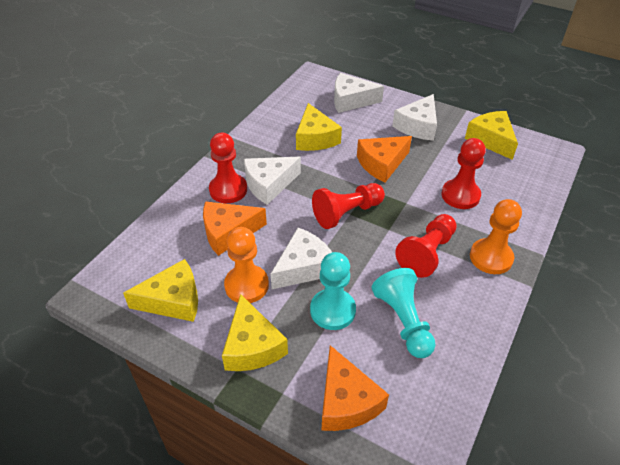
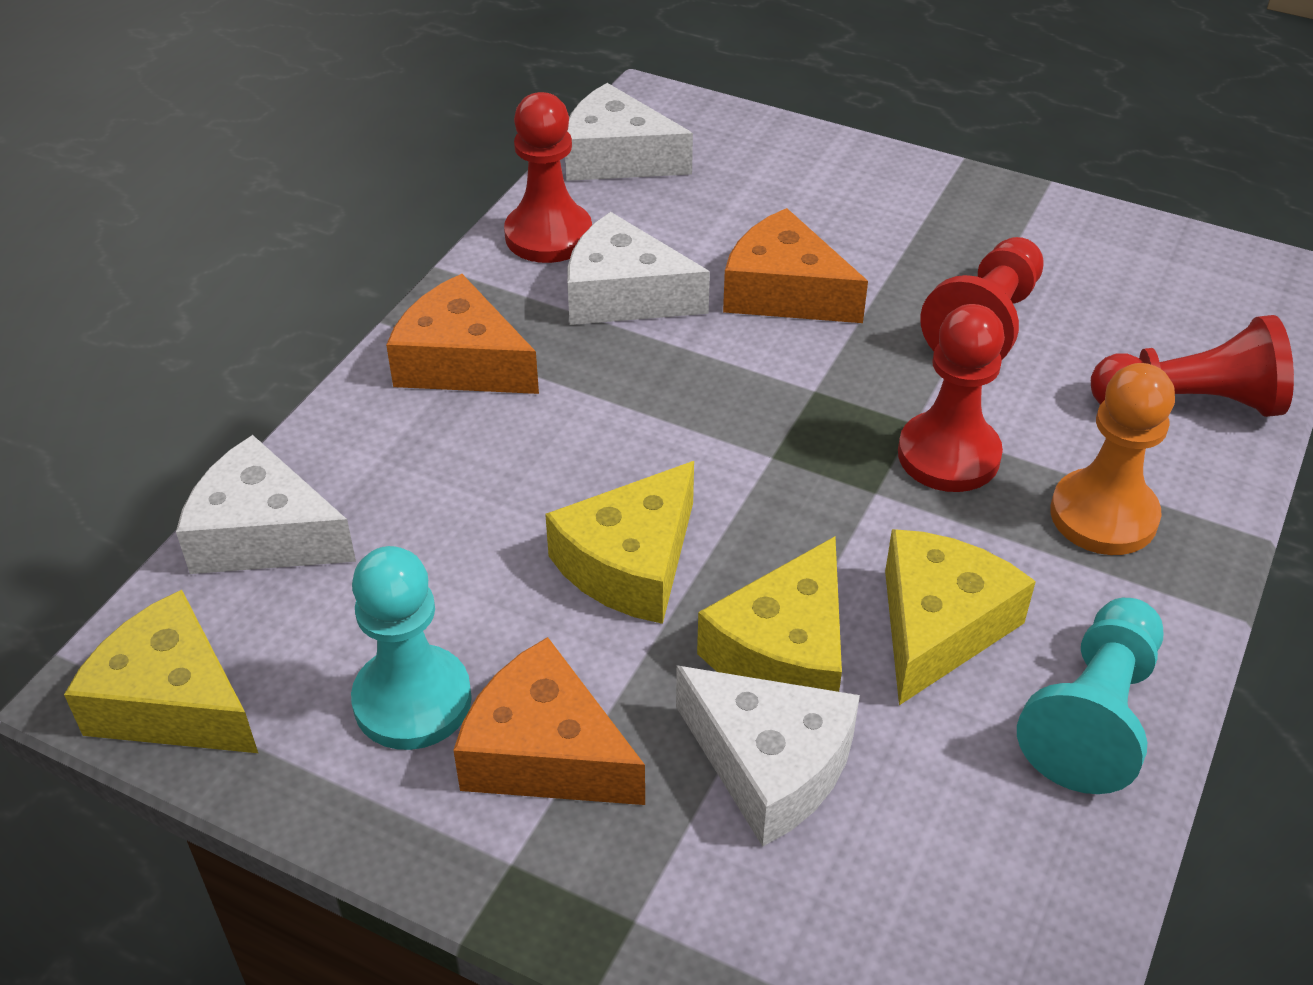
orange pawn: 2 -> 1

